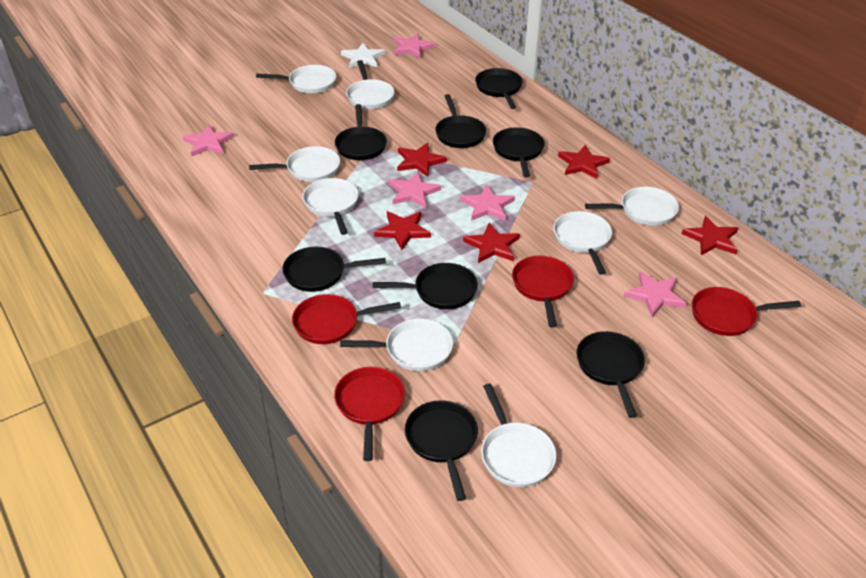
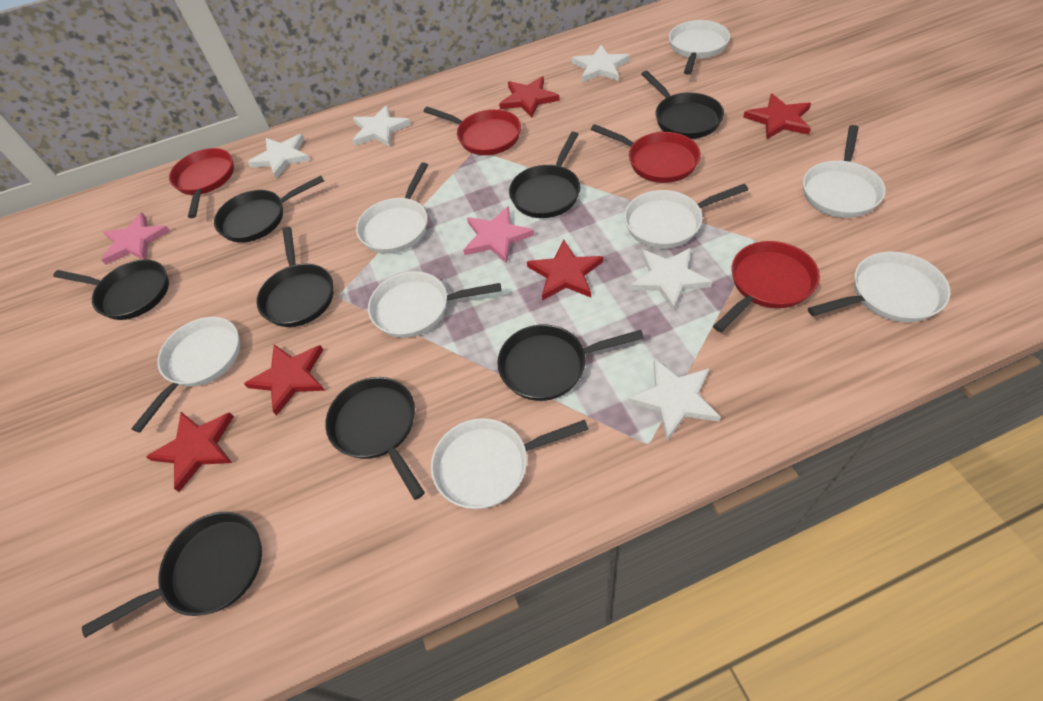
pink star: 5 -> 2
white star: 1 -> 5

